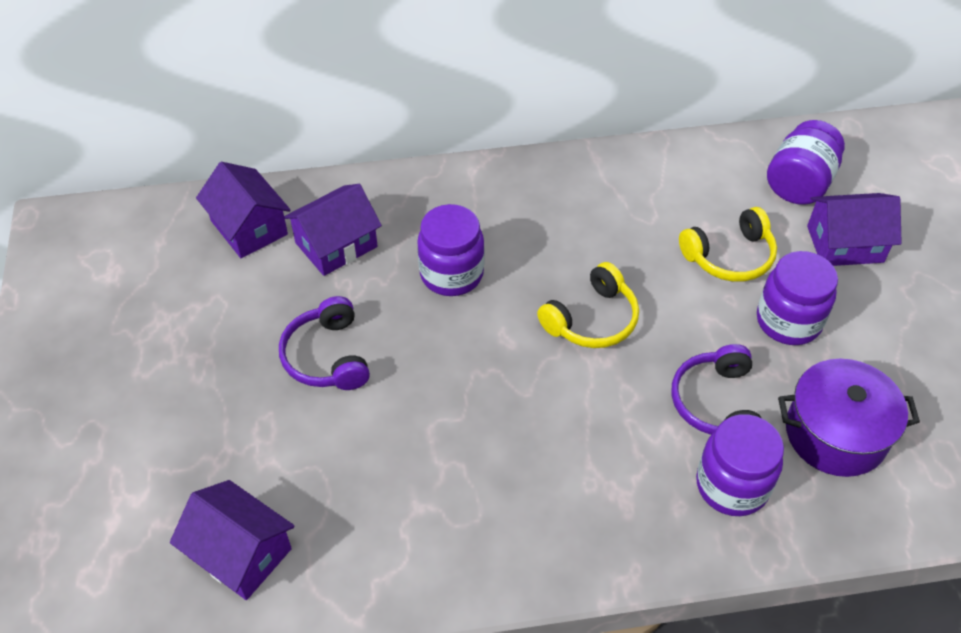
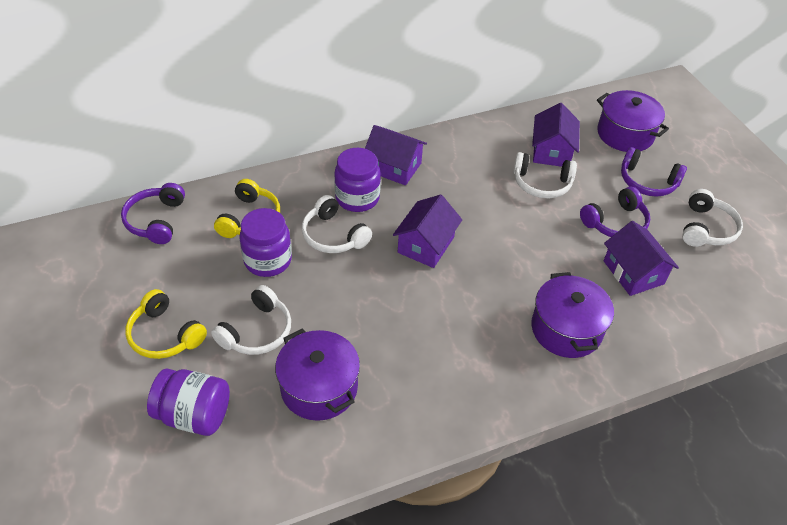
purple headphones: 2 -> 3
purple jar: 4 -> 3
purple pot: 1 -> 3
white headphones: 0 -> 4

